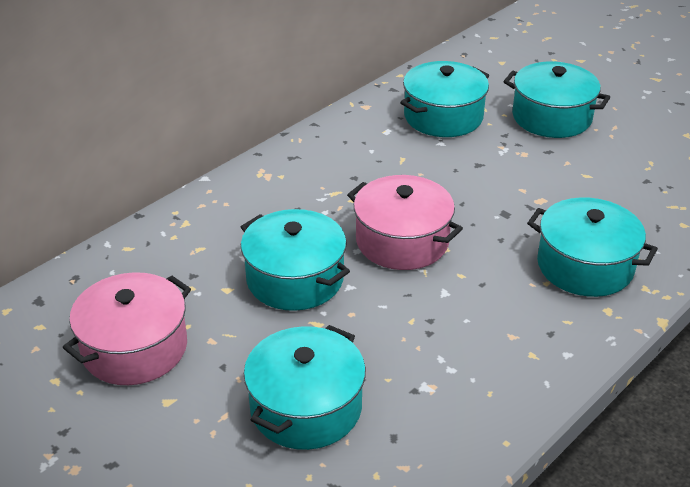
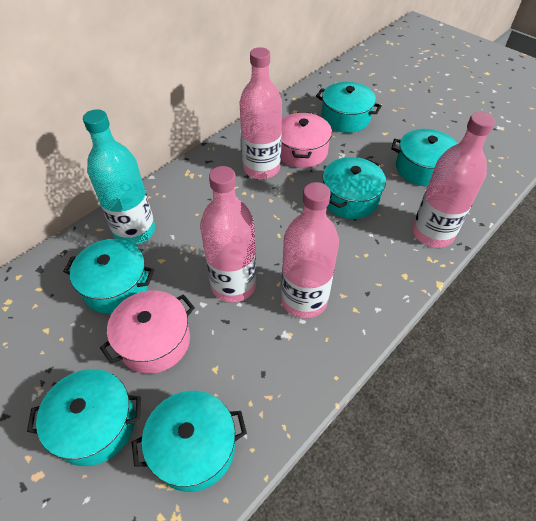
pink bottle: 0 -> 4
turquoise bottle: 0 -> 1
turquoise pot: 5 -> 6

